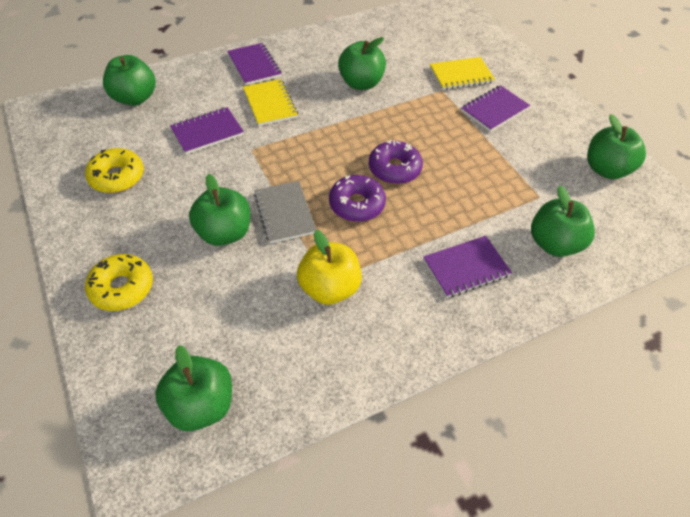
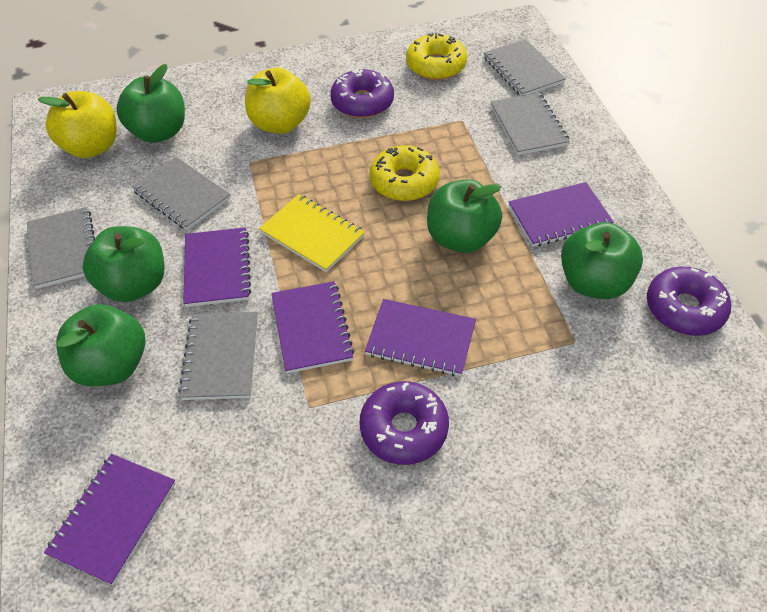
green apple: 6 -> 5
grey notebook: 1 -> 5
purple donut: 2 -> 3
purple notebook: 4 -> 5
yellow apple: 1 -> 2
yellow notebook: 2 -> 1

